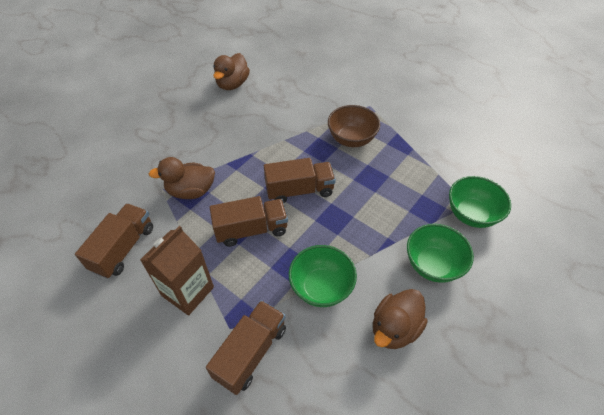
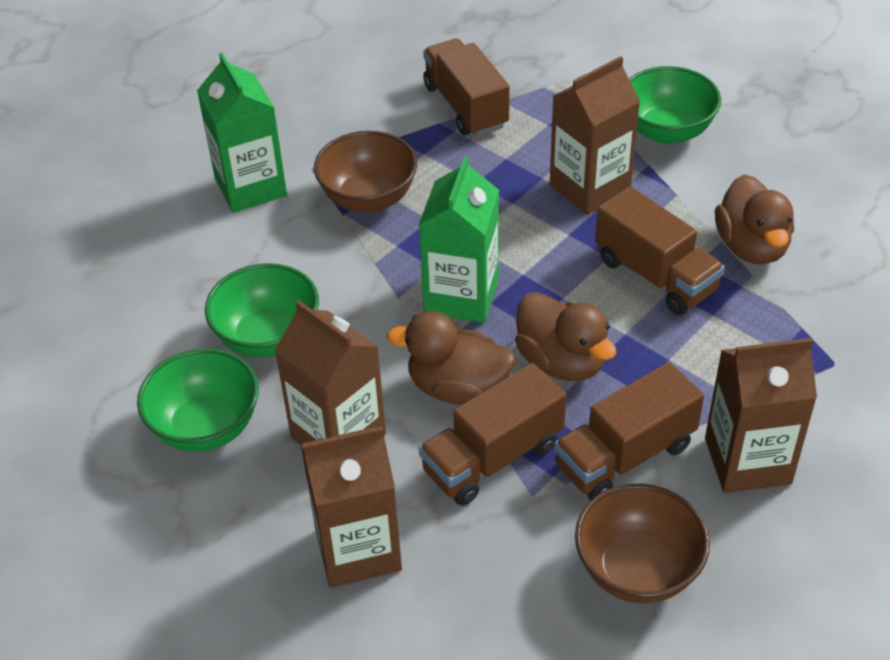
brown bowl: 1 -> 2
brown carton: 1 -> 4
green carton: 0 -> 2

